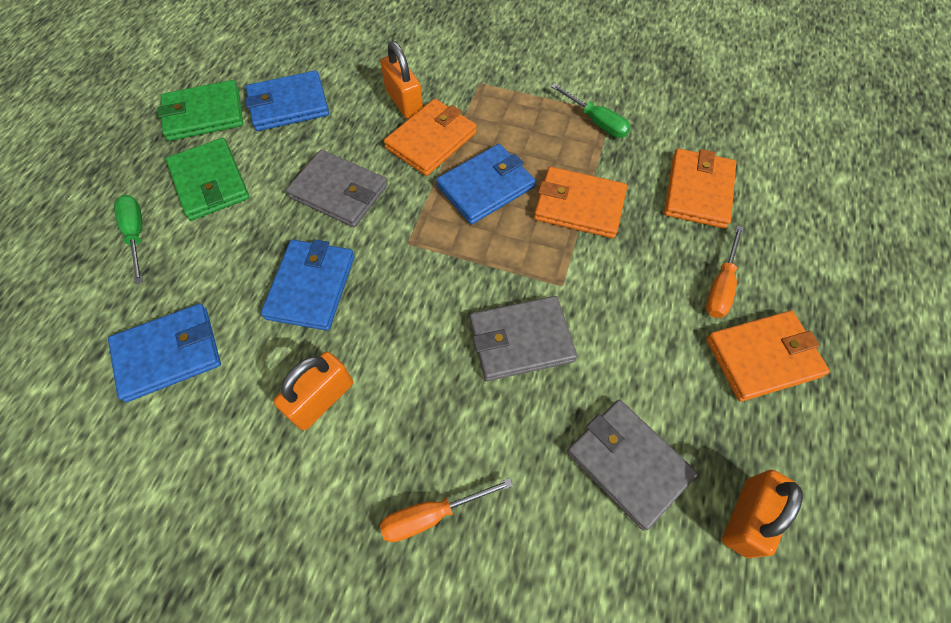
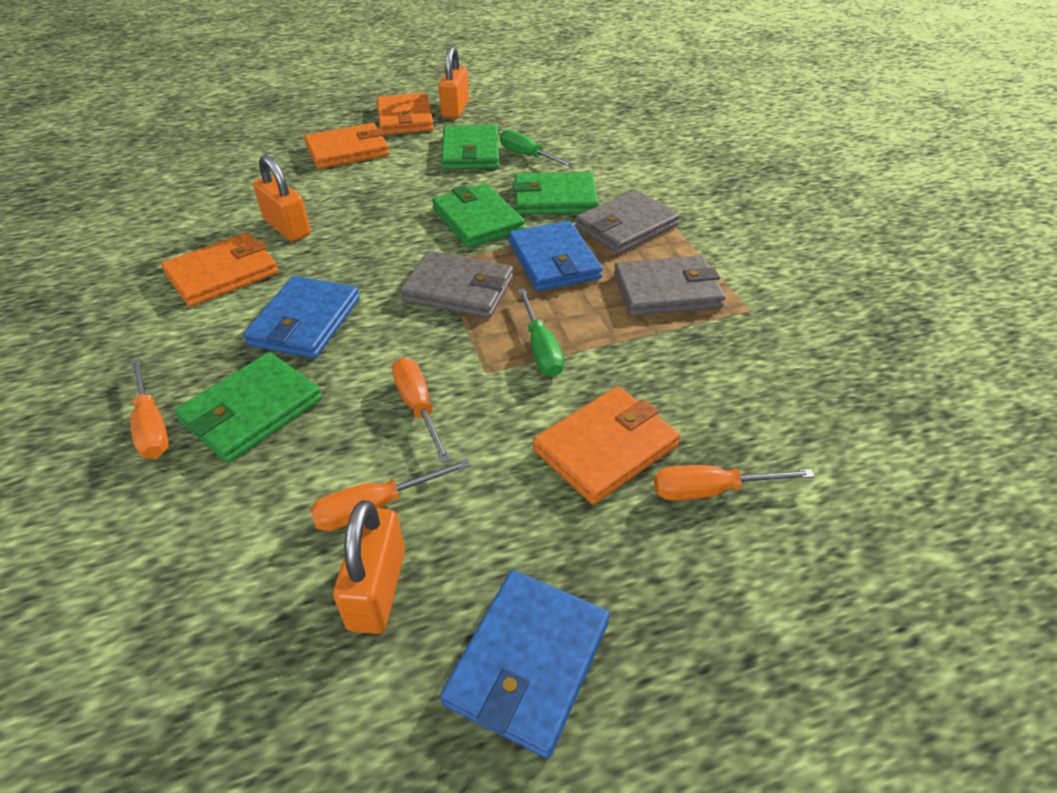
blue wallet: 4 -> 3
green wallet: 2 -> 4
orange screwdriver: 2 -> 4

